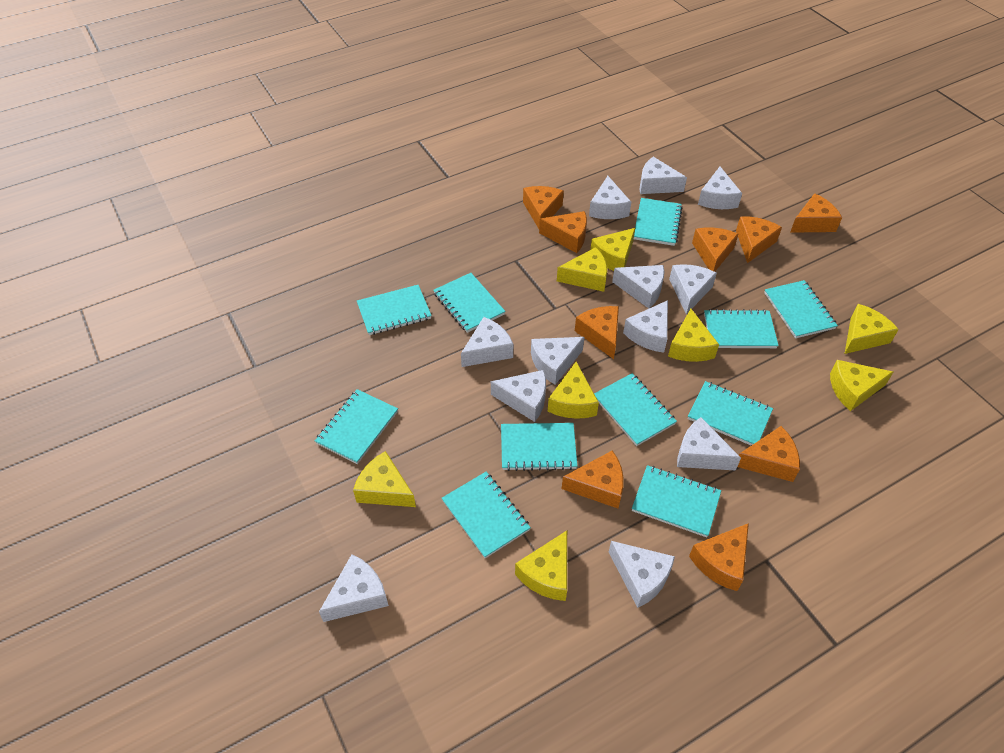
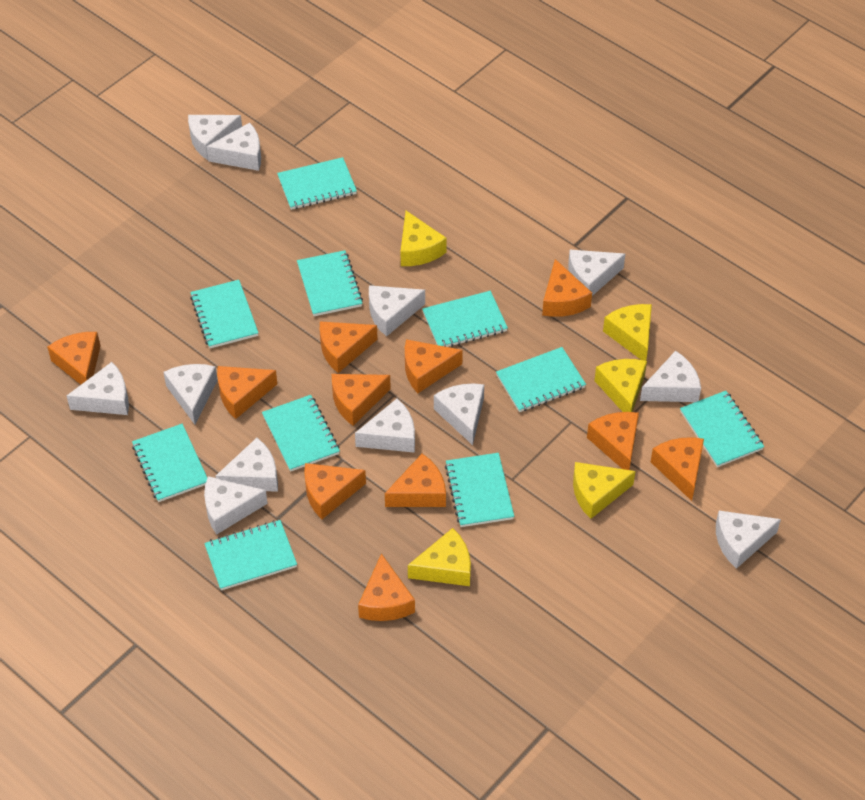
orange cheese: 9 -> 11
turquoise notebook: 11 -> 10
yellow cheese: 8 -> 5

